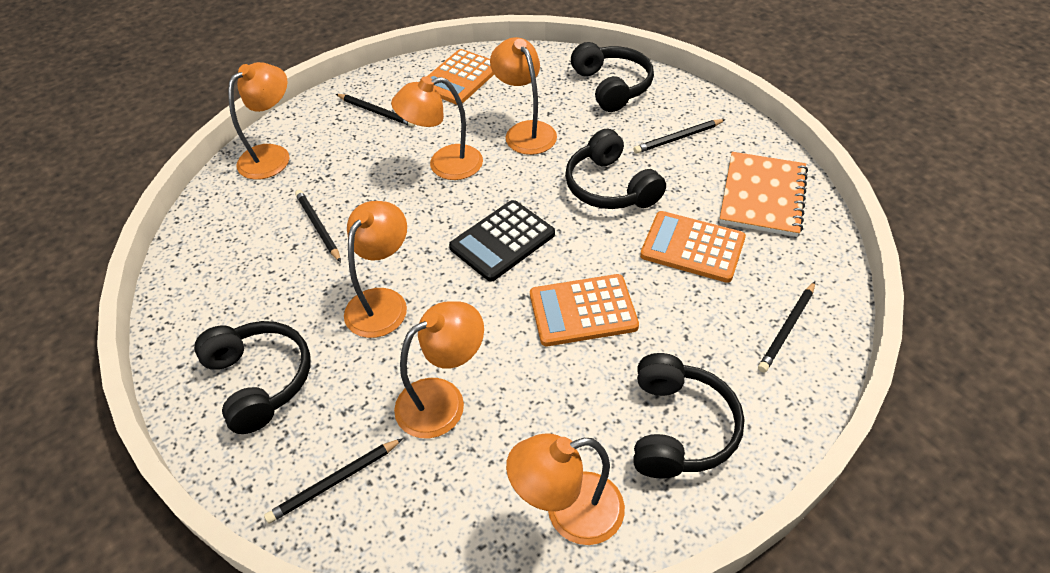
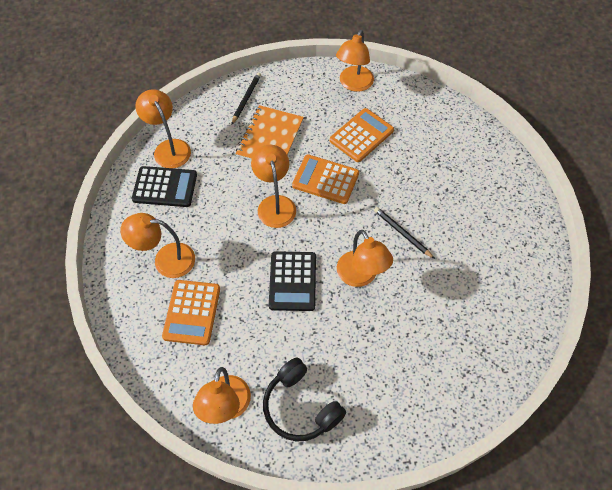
black calculator: 1 -> 2
black headphones: 4 -> 1
black pencil: 5 -> 2

